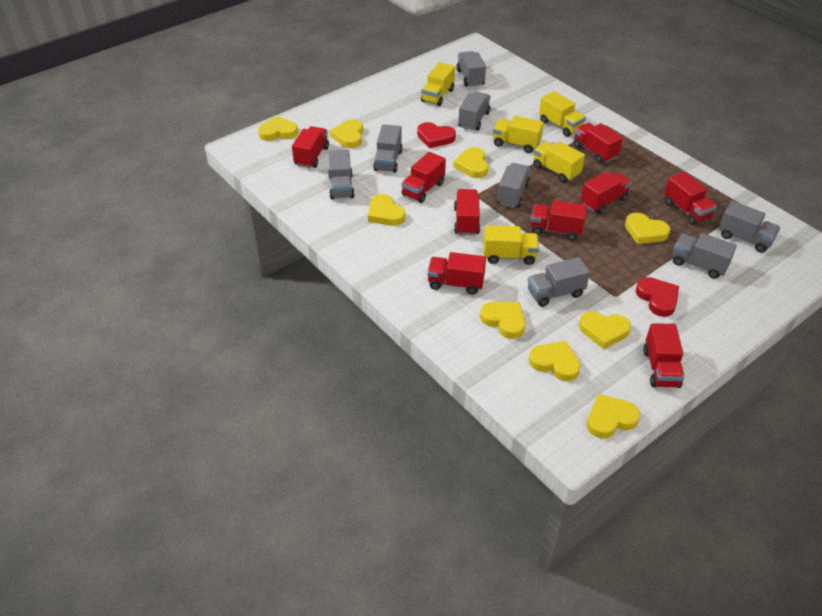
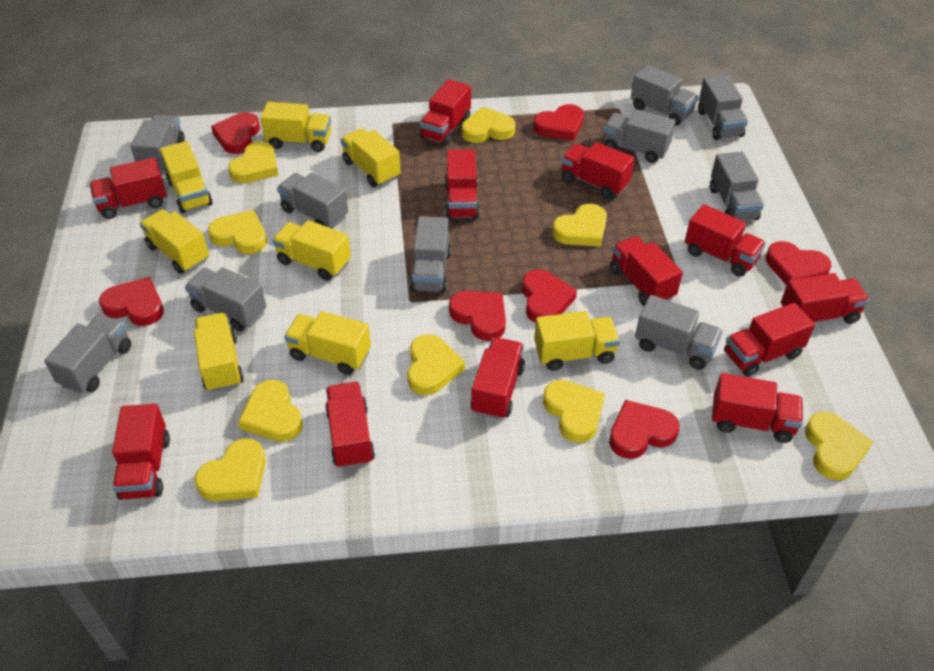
grey truck: 8 -> 10
red heart: 2 -> 7
red truck: 9 -> 12
yellow truck: 5 -> 8

